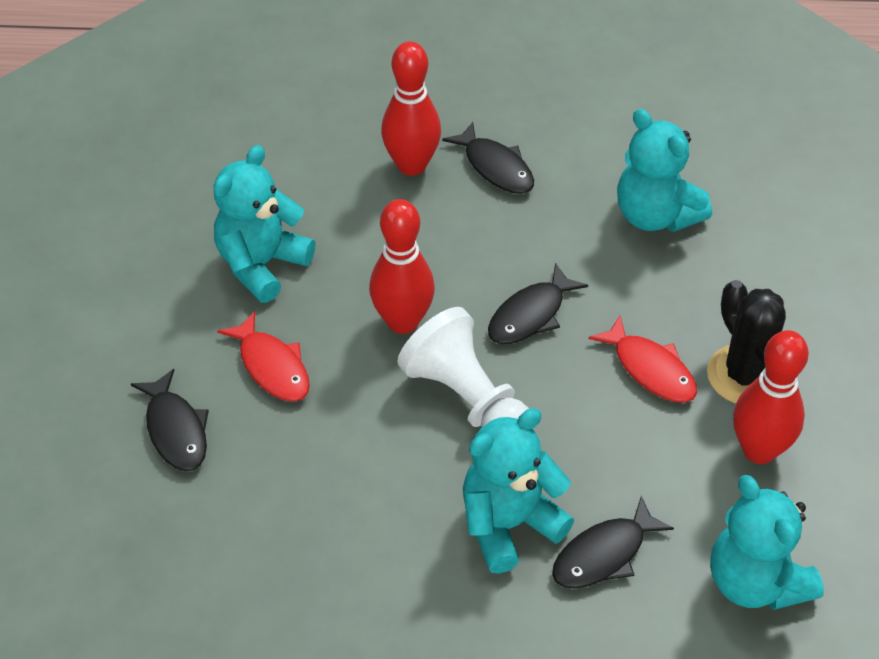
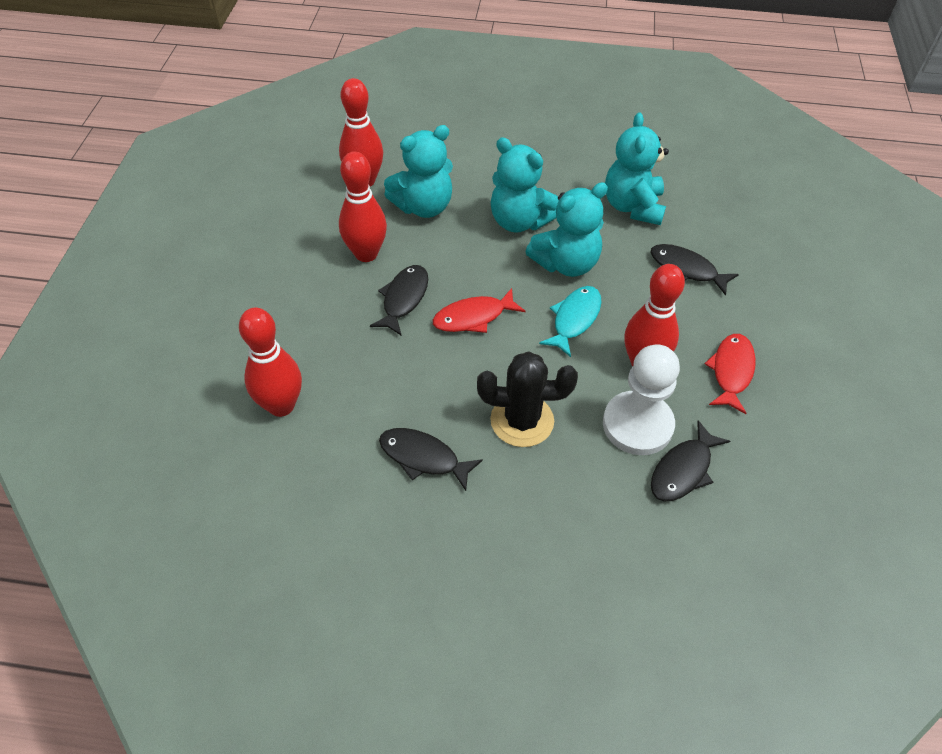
red bowling pin: 3 -> 4
turquoise fish: 0 -> 1

